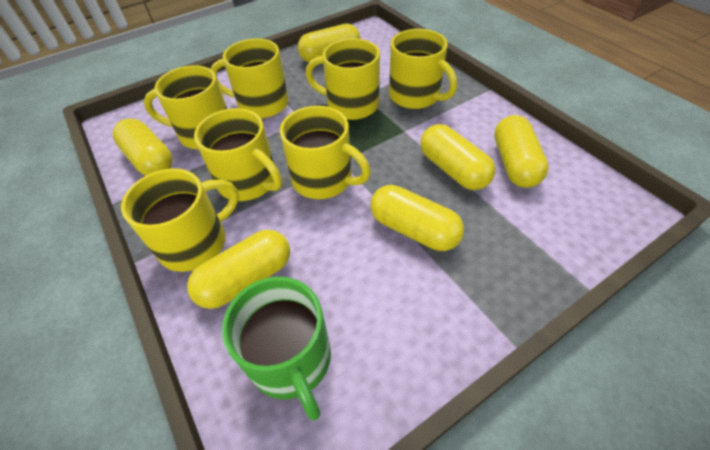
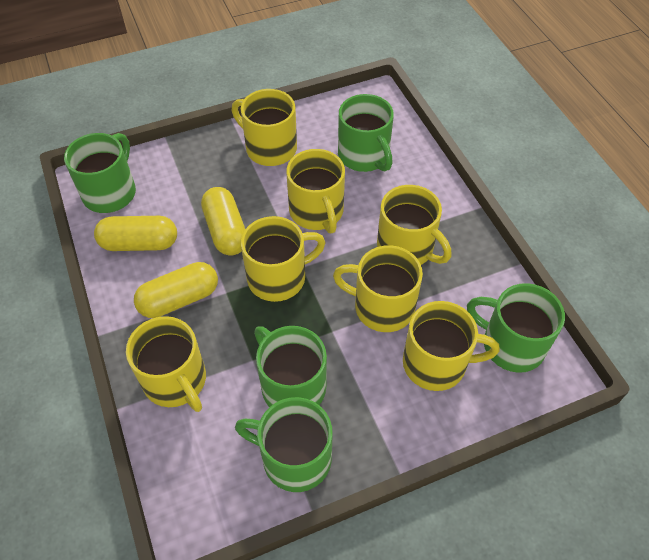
green mug: 1 -> 5
yellow capsule: 6 -> 3

